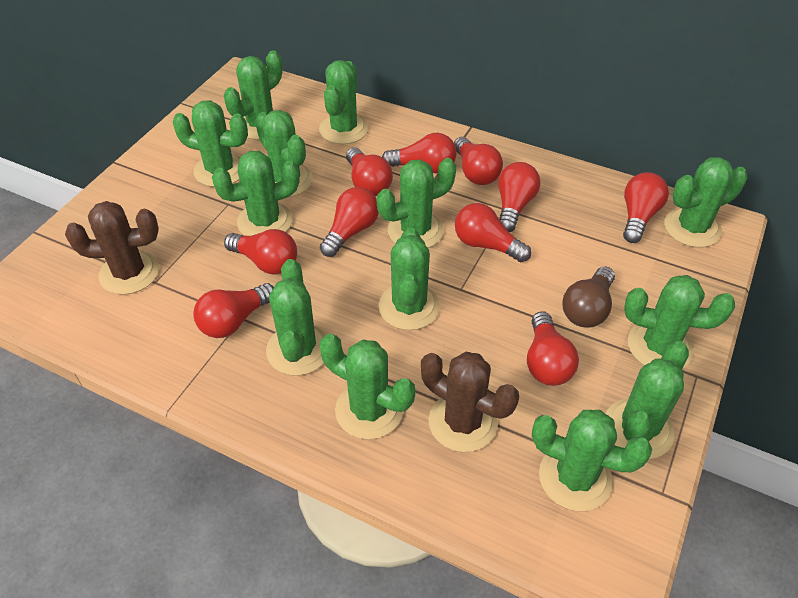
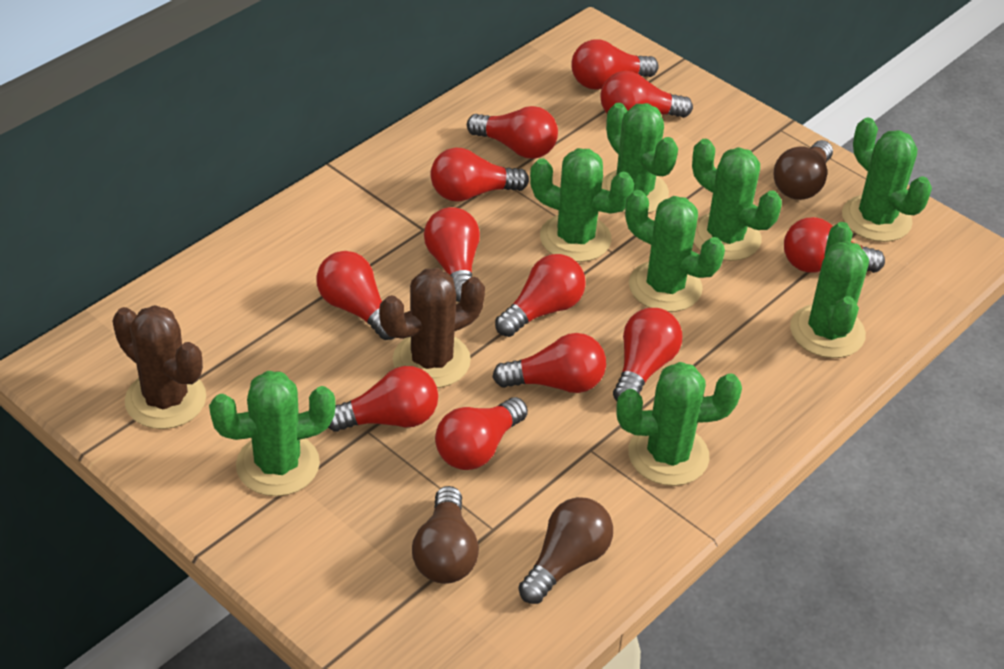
brown light bulb: 1 -> 3
green cactus: 13 -> 8
red light bulb: 10 -> 12

